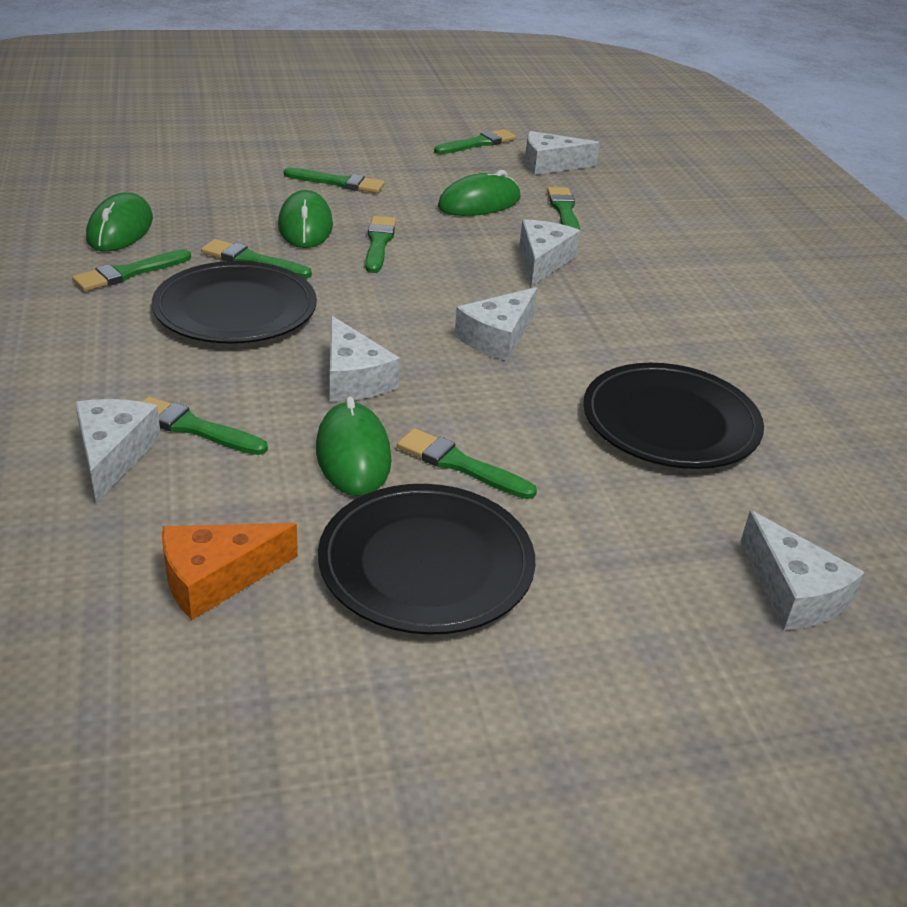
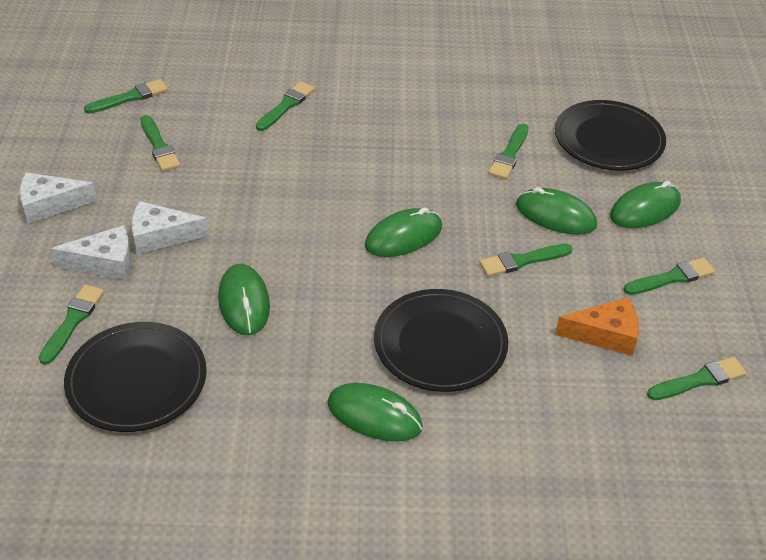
green mouse: 4 -> 5
white cheese: 6 -> 3

